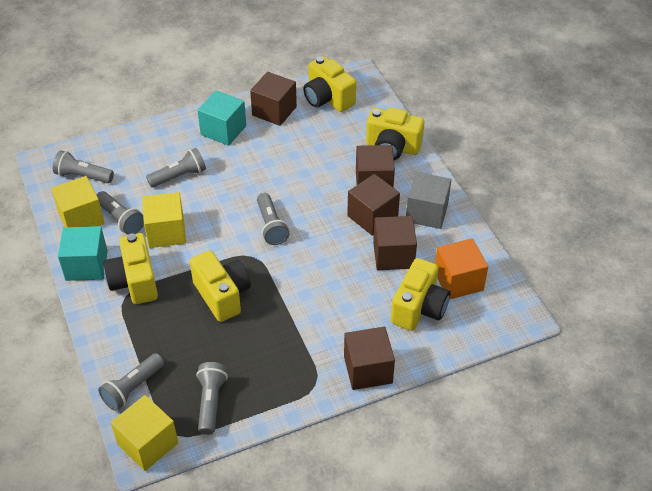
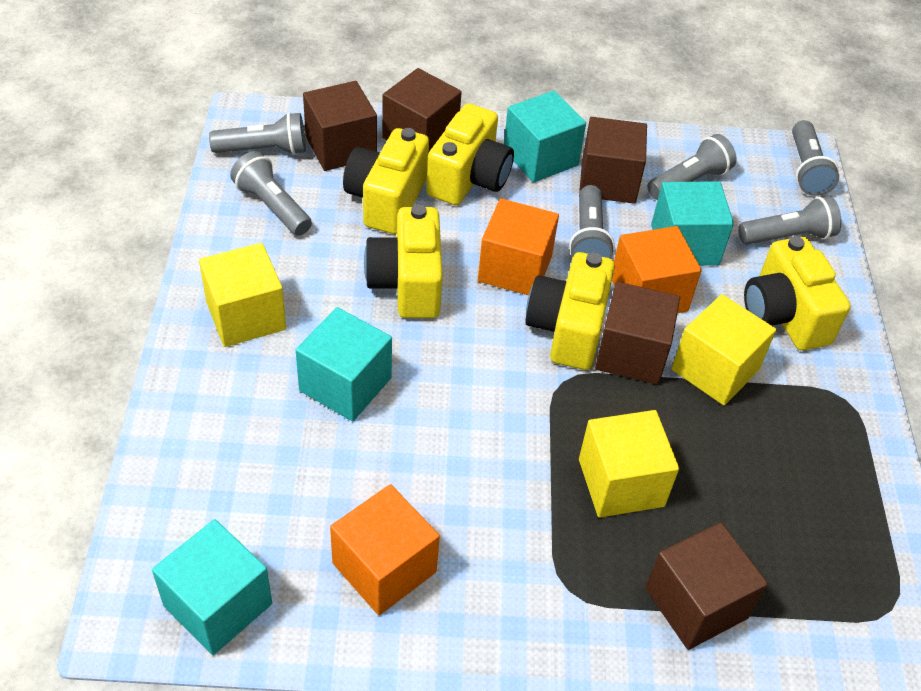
grey cube: 1 -> 0
orange cube: 1 -> 3
turquoise cube: 2 -> 4

